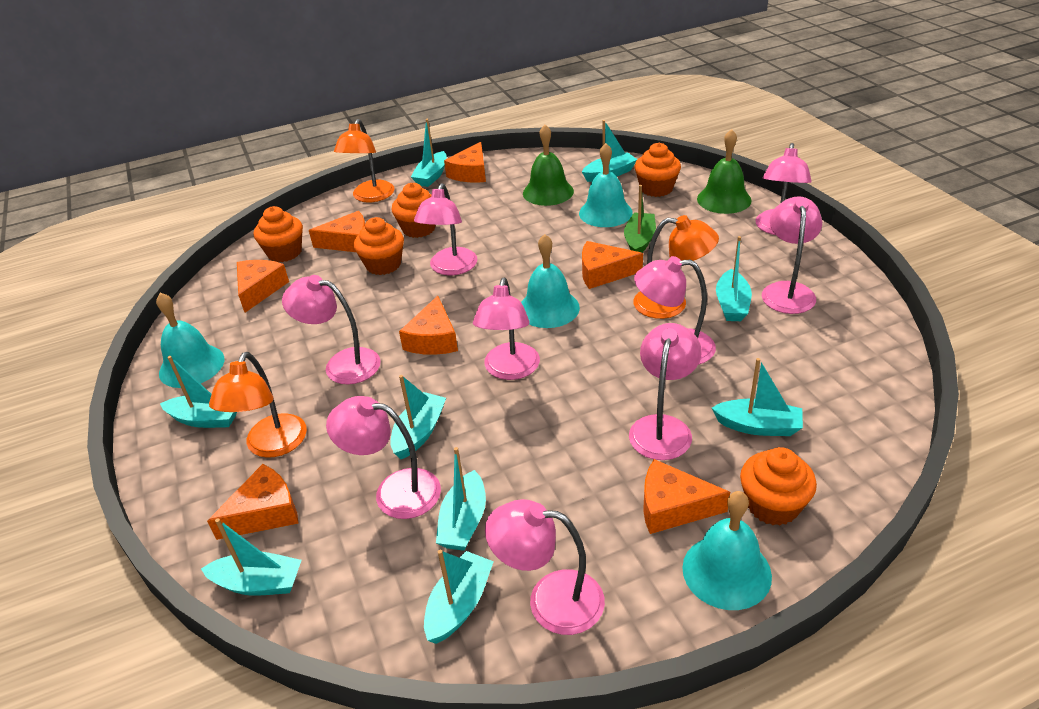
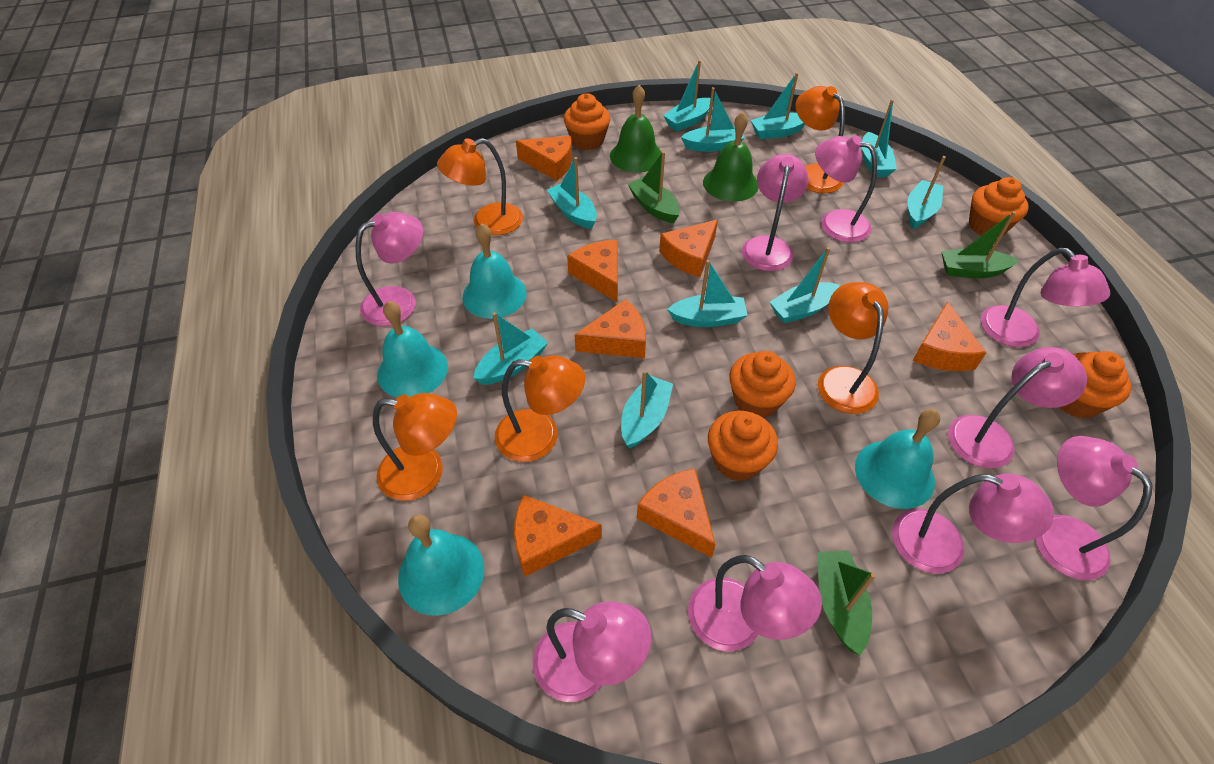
green boat: 1 -> 3
orange lamp: 3 -> 5
turquoise boat: 9 -> 10

